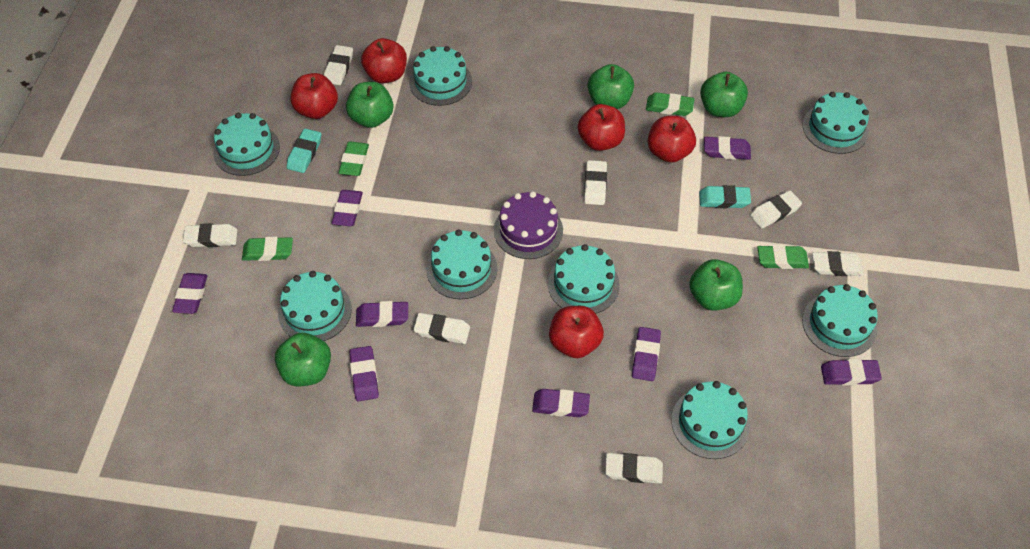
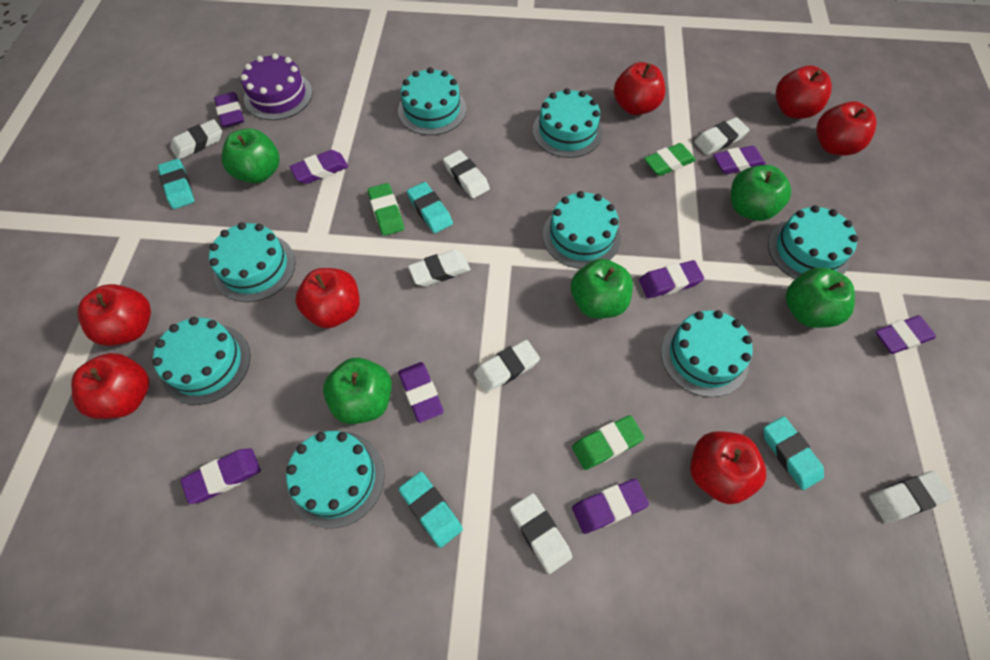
green eraser: 4 -> 3
red apple: 5 -> 7
turquoise eraser: 2 -> 4

